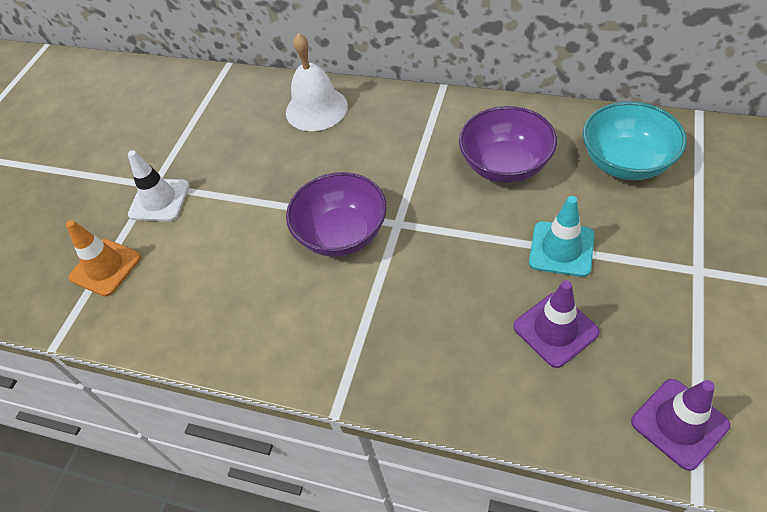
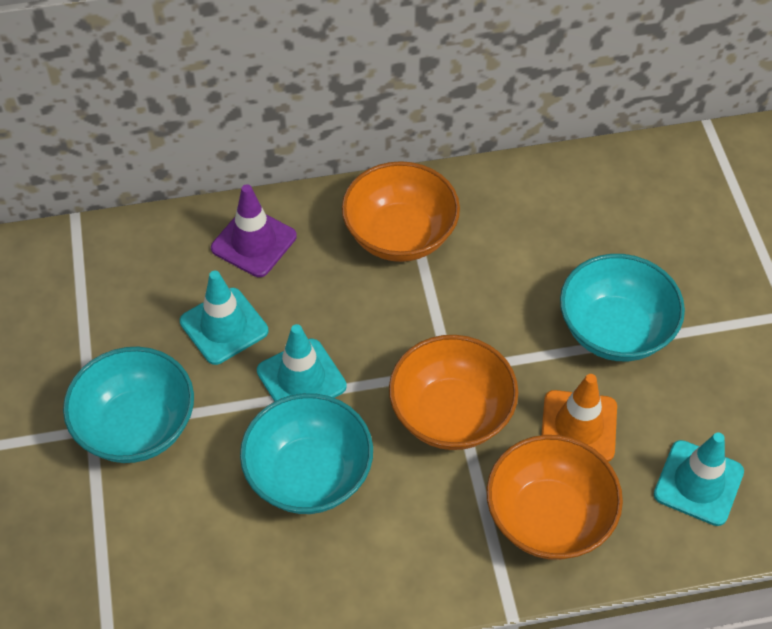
orange bowl: 0 -> 3
purple bowl: 2 -> 0
purple traffic cone: 2 -> 1
turquoise bowl: 1 -> 3
turquoise traffic cone: 1 -> 3
white bell: 1 -> 0
white traffic cone: 1 -> 0

